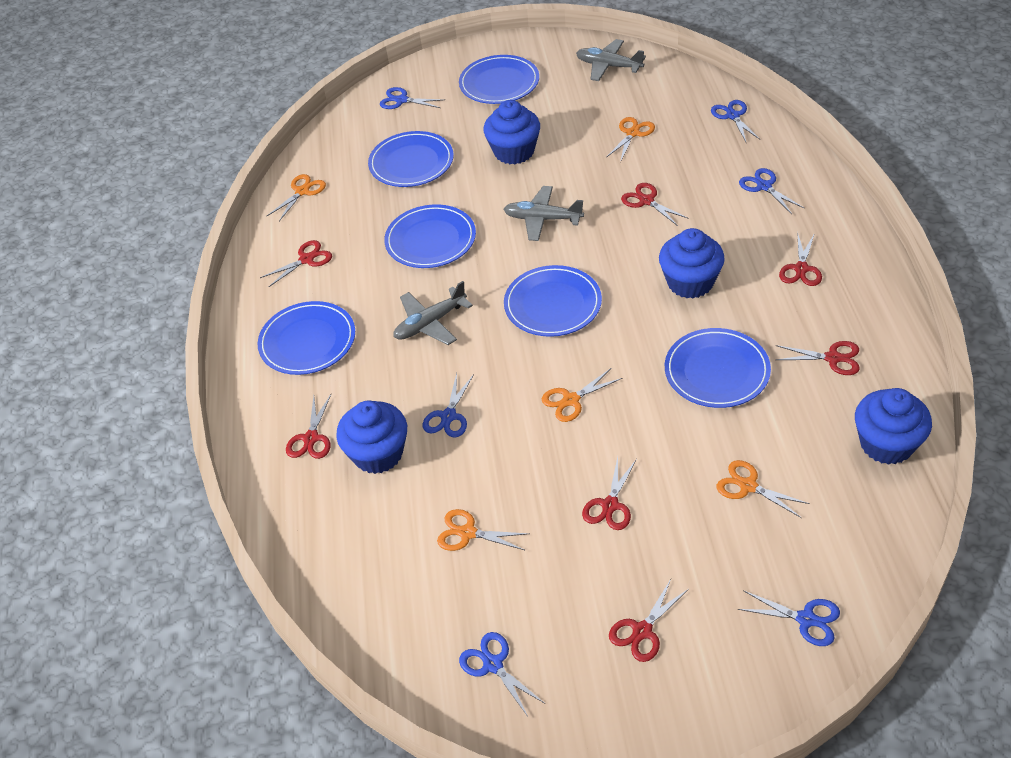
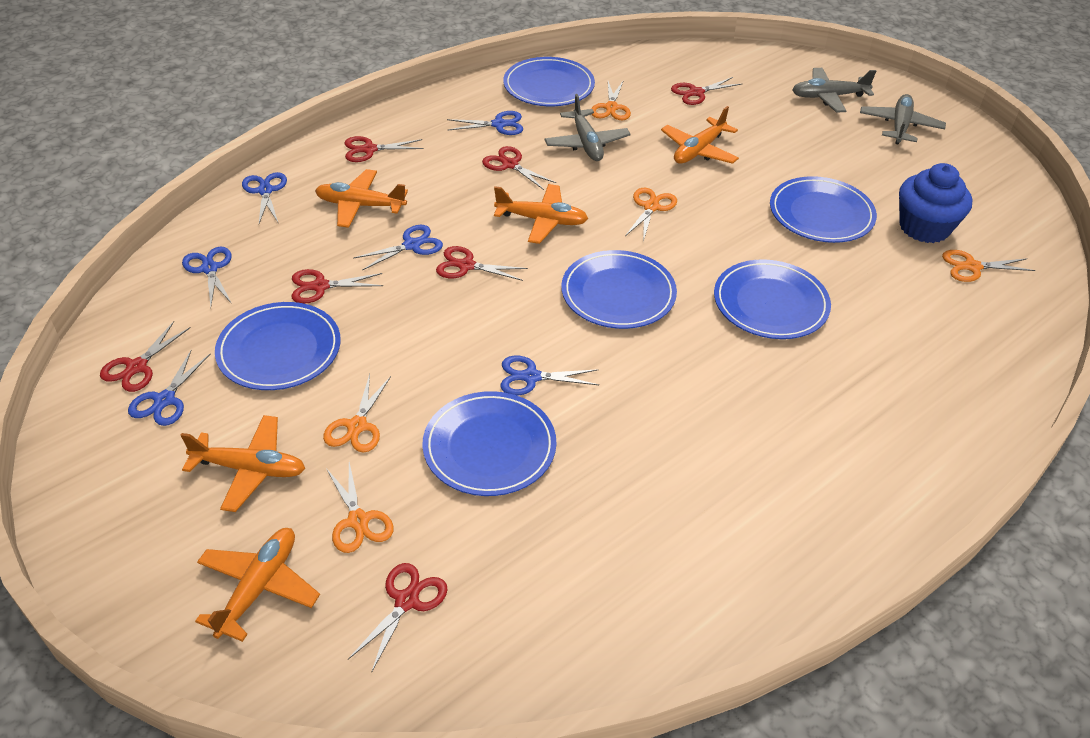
blue cupcake: 4 -> 1
orange plane: 0 -> 5

